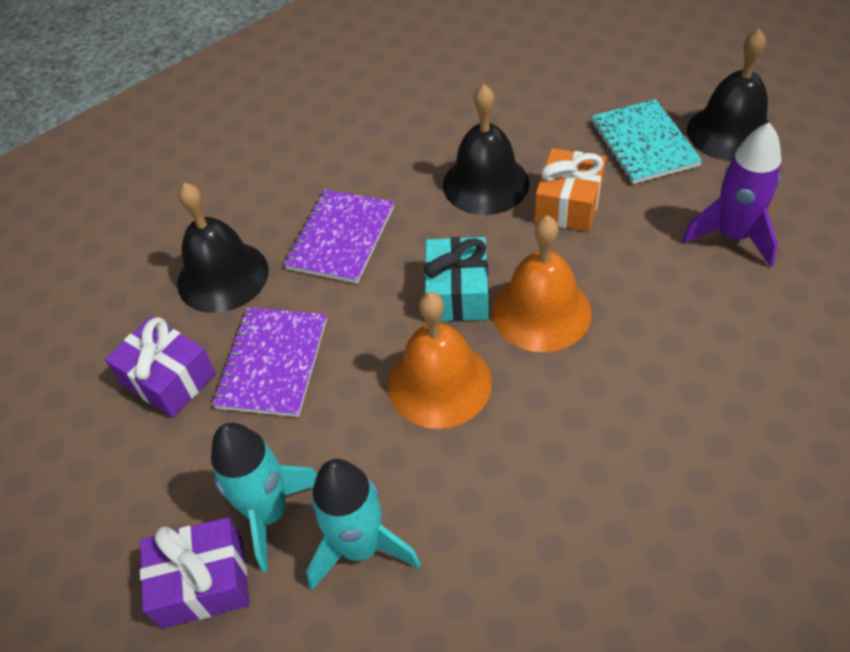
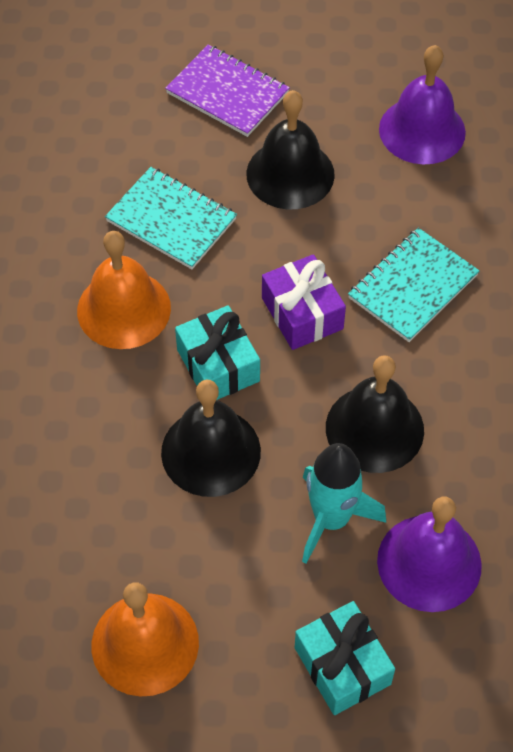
orange gift: 1 -> 0
purple bell: 0 -> 2
purple gift: 2 -> 1
purple notebook: 2 -> 1
purple rocket: 1 -> 0
turquoise gift: 1 -> 2
turquoise notebook: 1 -> 2
turquoise rocket: 2 -> 1

